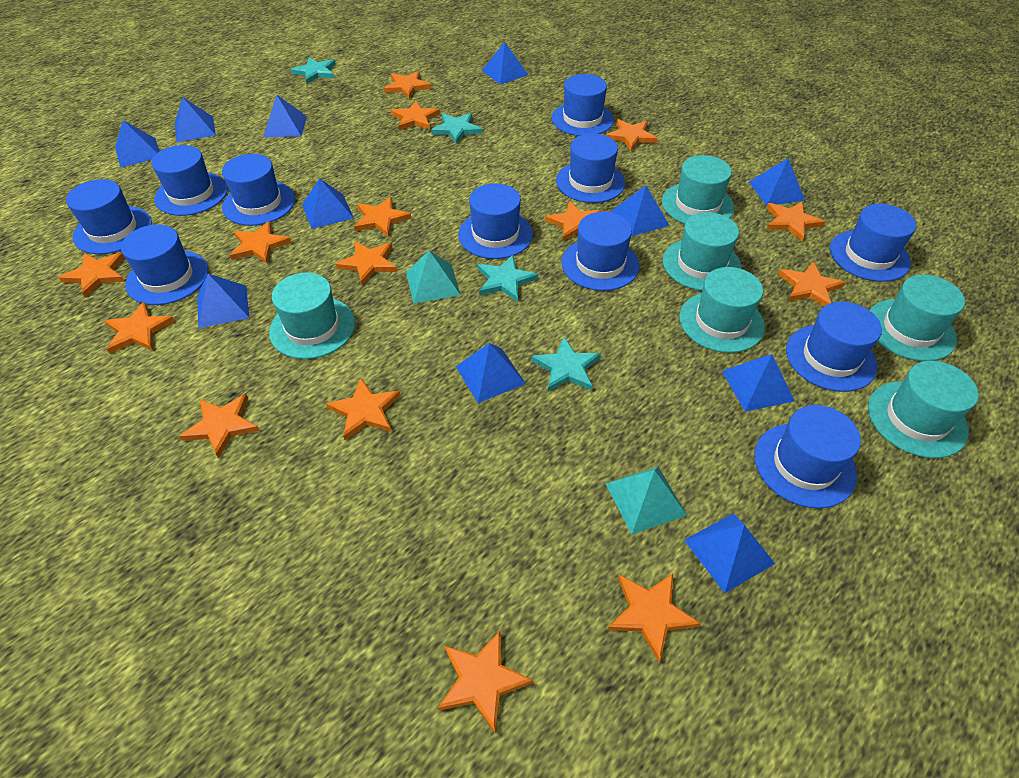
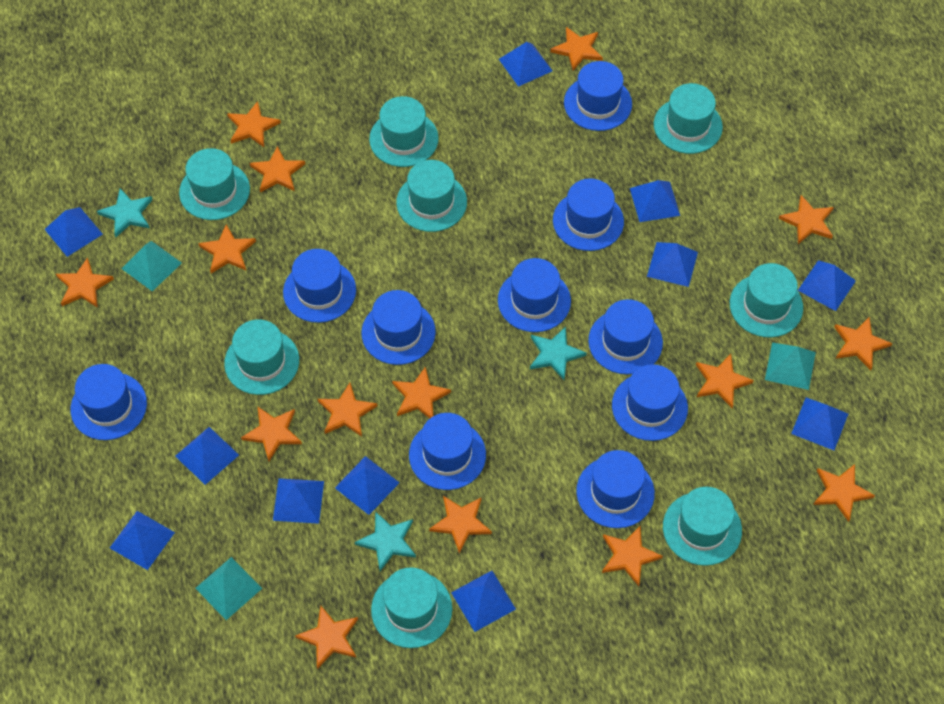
blue hat: 11 -> 10
turquoise hat: 6 -> 8
turquoise pyramid: 2 -> 3
turquoise star: 4 -> 3

